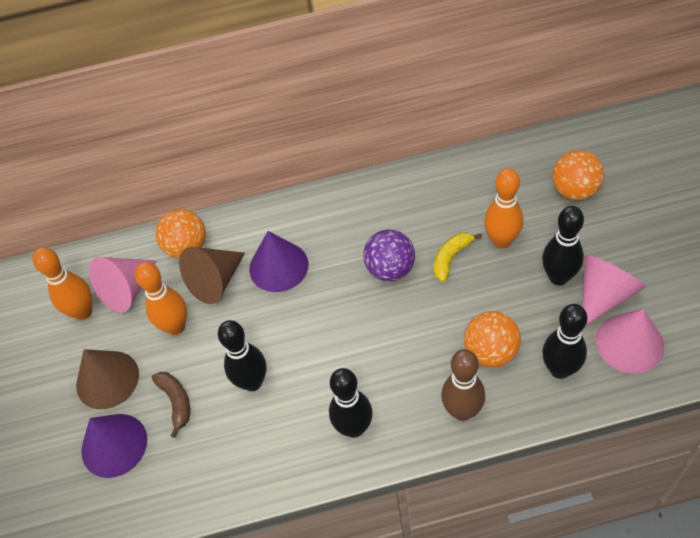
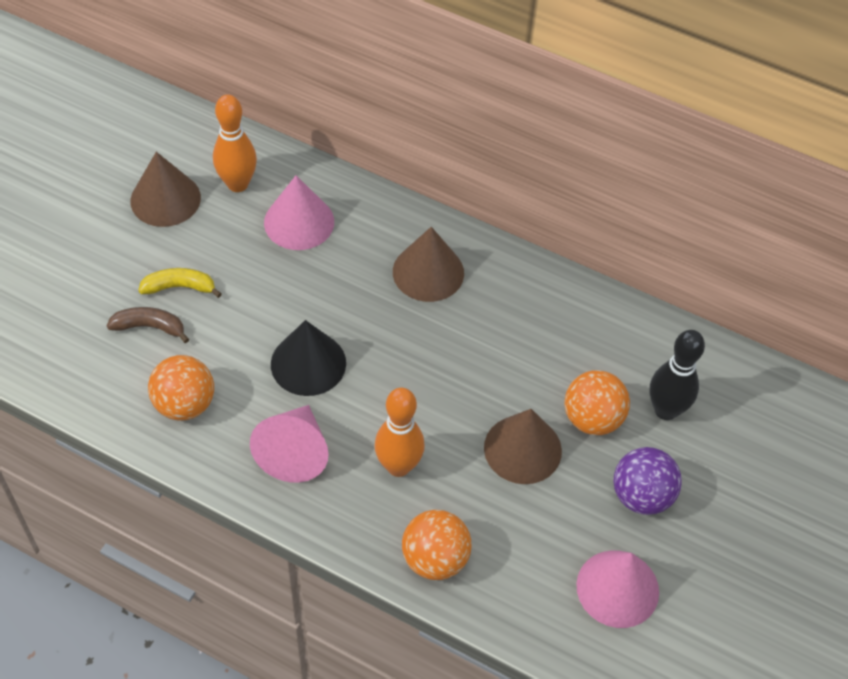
black bowling pin: 4 -> 1
black cone: 0 -> 1
brown bowling pin: 1 -> 0
brown cone: 2 -> 3
orange bowling pin: 3 -> 2
purple cone: 2 -> 0

